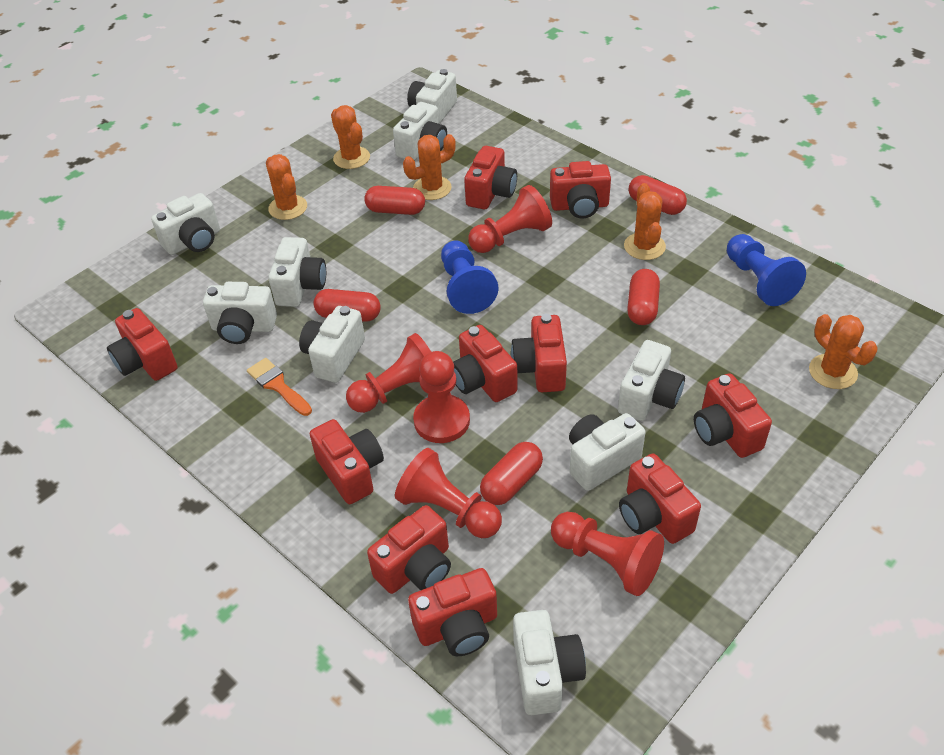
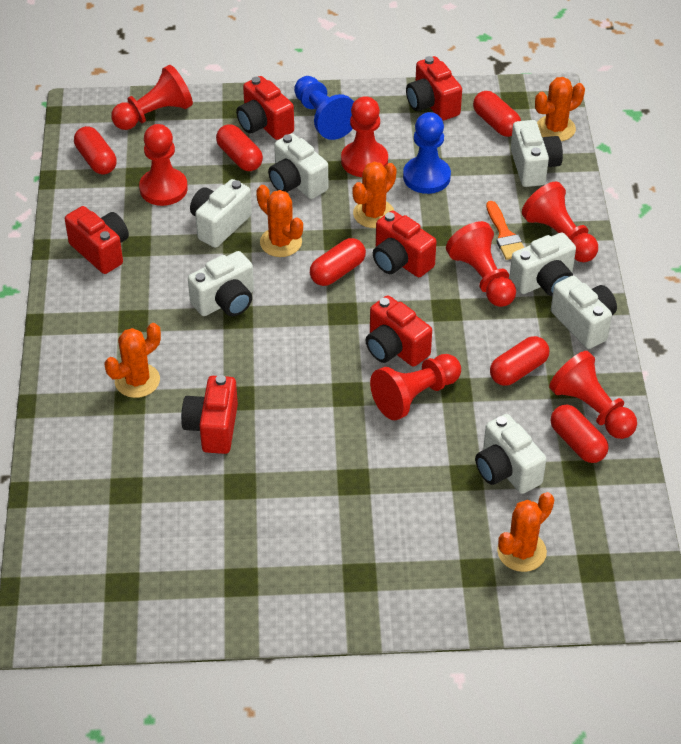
red camera: 10 -> 6
red capsule: 5 -> 6
red pawn: 5 -> 7
white camera: 9 -> 7

